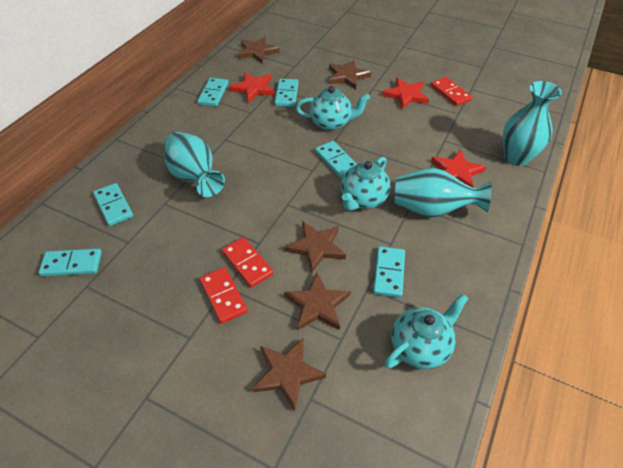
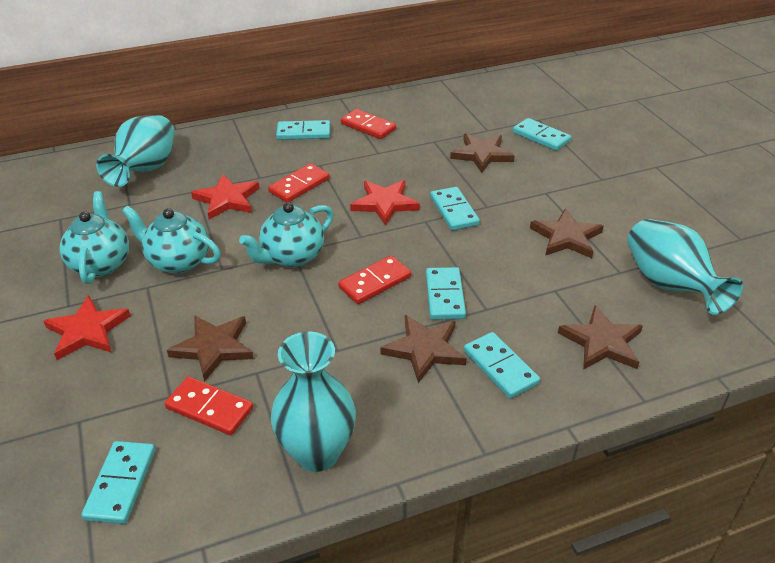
red domino: 3 -> 4

